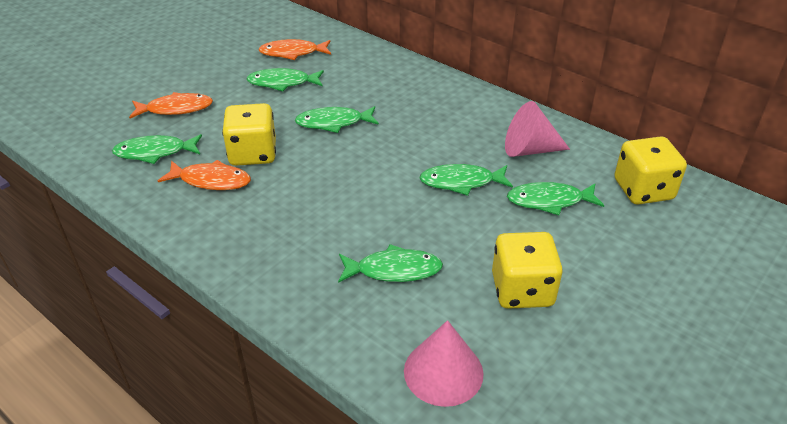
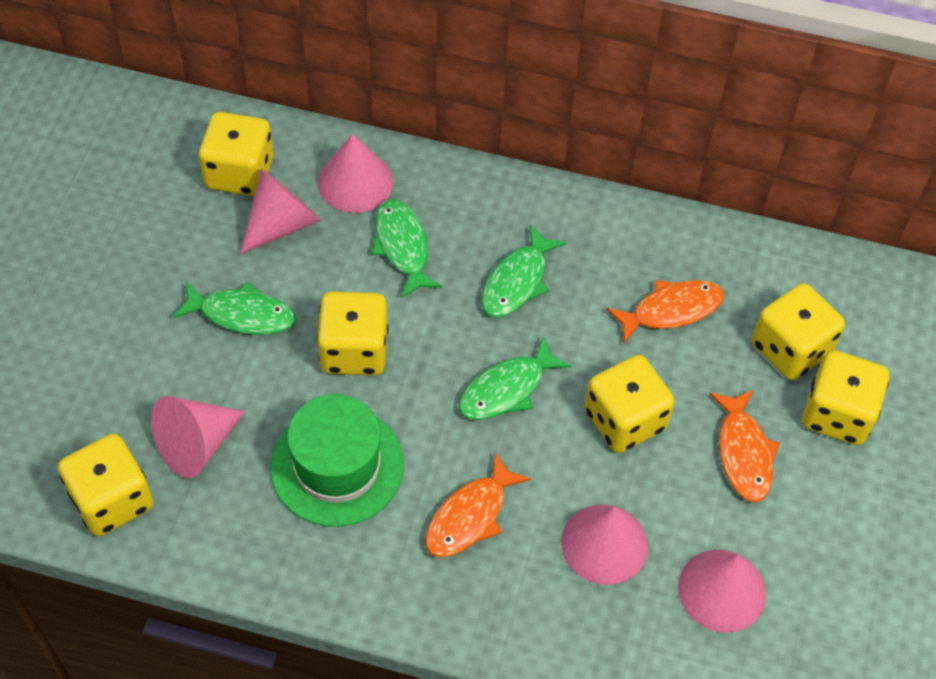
green fish: 6 -> 4
green hat: 0 -> 1
pink cone: 2 -> 5
yellow dice: 3 -> 6

